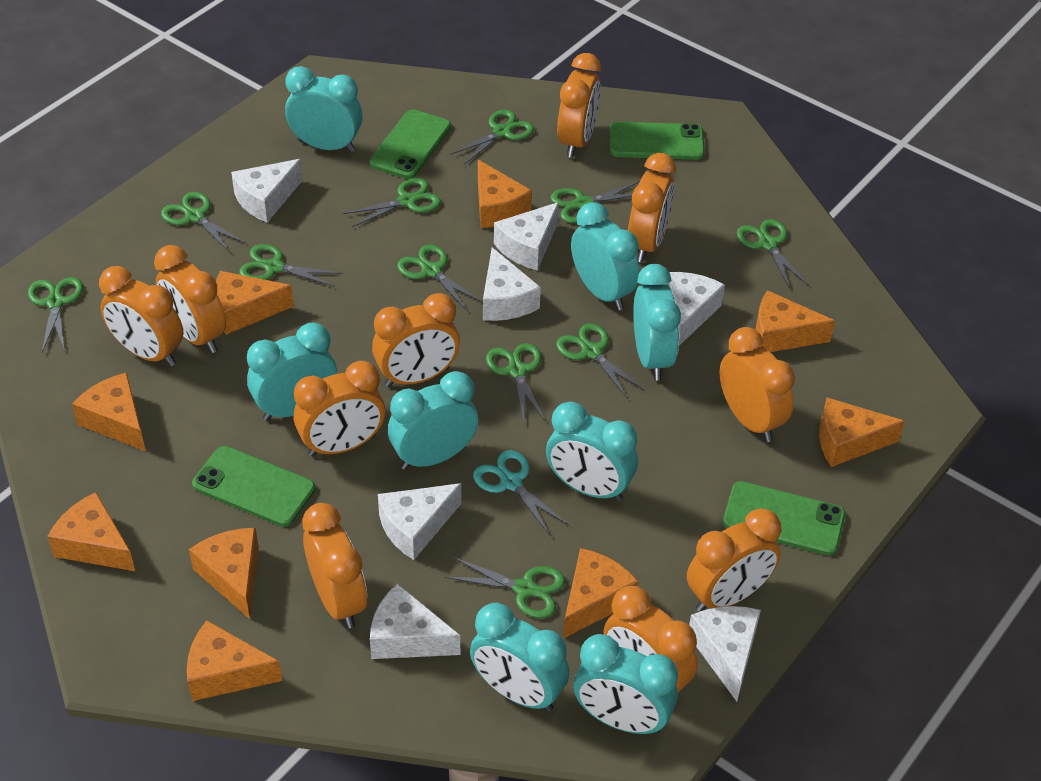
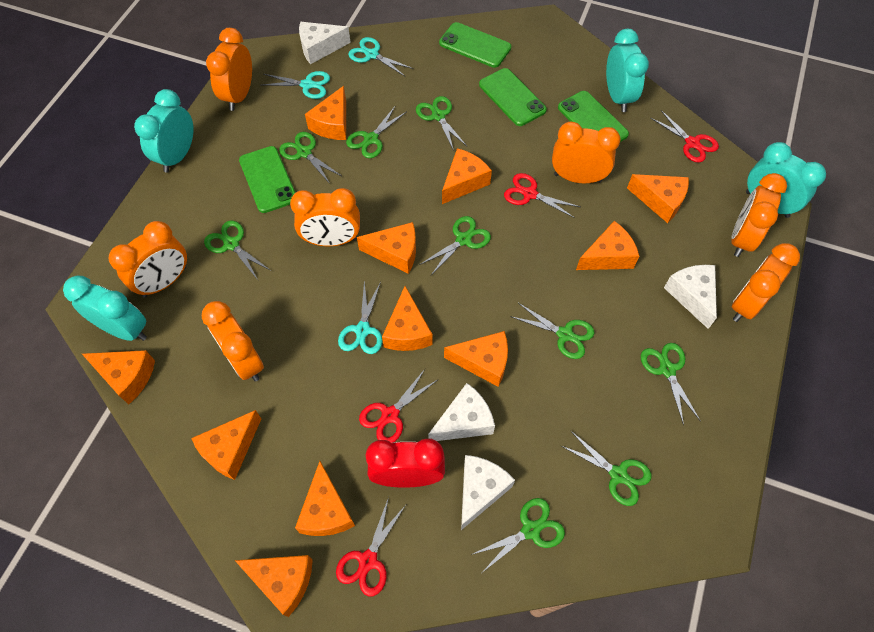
green scissors: 11 -> 9
orange cheese: 9 -> 11
orange clock: 10 -> 7
red clock: 0 -> 1
red scissors: 0 -> 4
turquoise clock: 8 -> 4
turquoise scissors: 1 -> 3
white cheese: 7 -> 4

